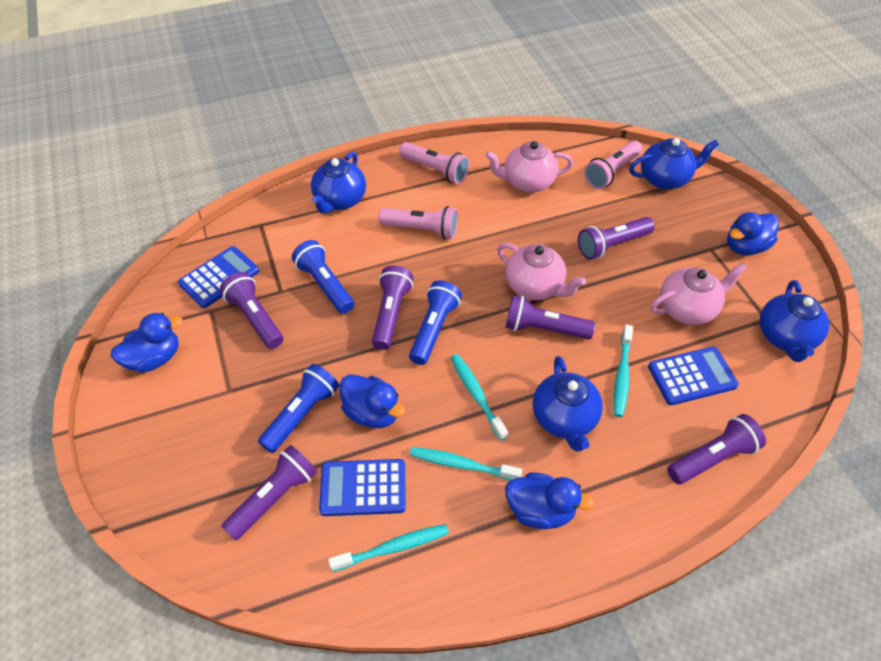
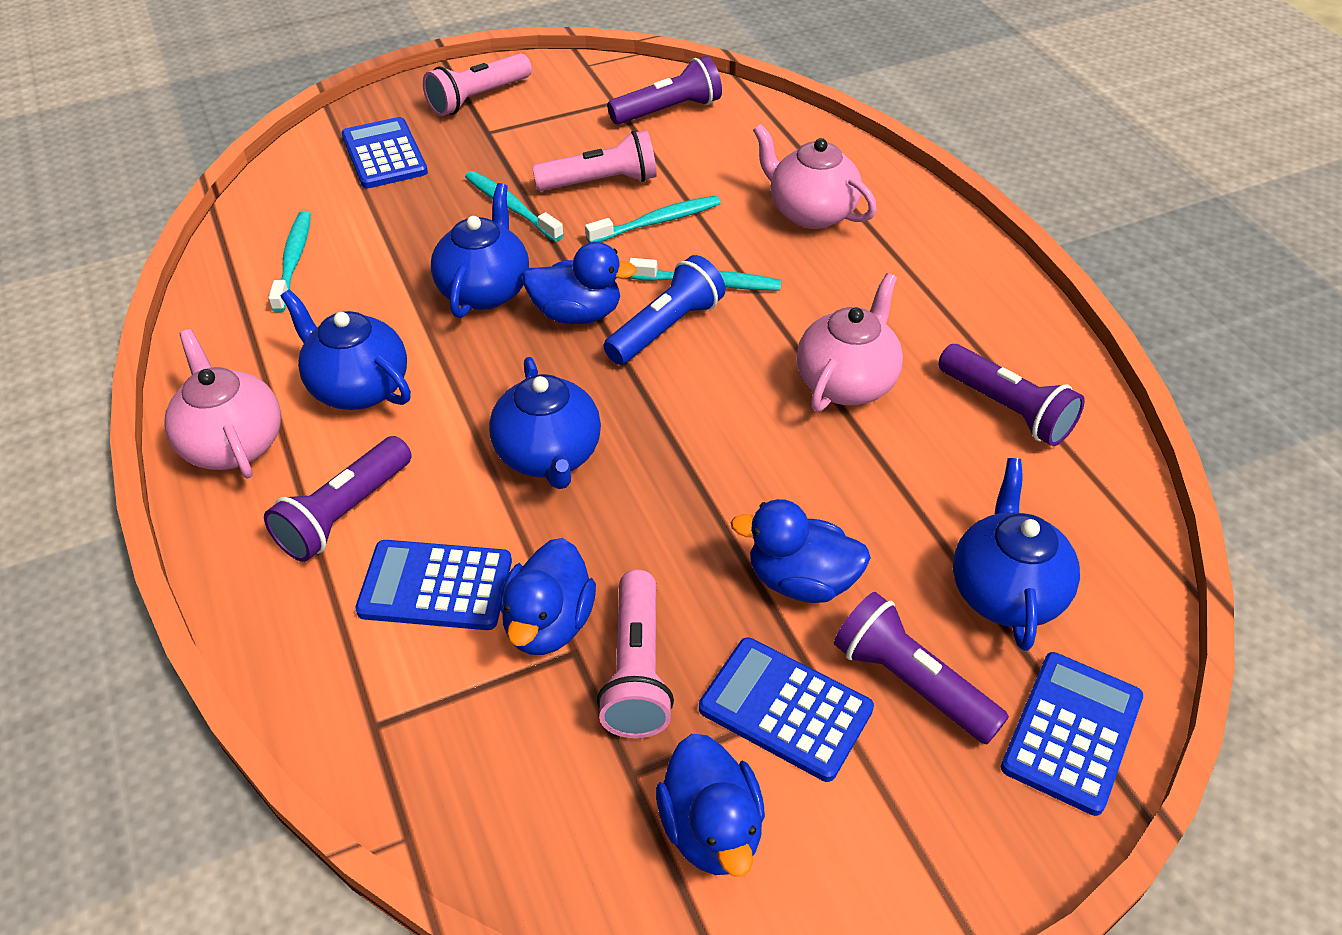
blue calculator: 3 -> 4
blue flashlight: 3 -> 1
purple flashlight: 6 -> 4

